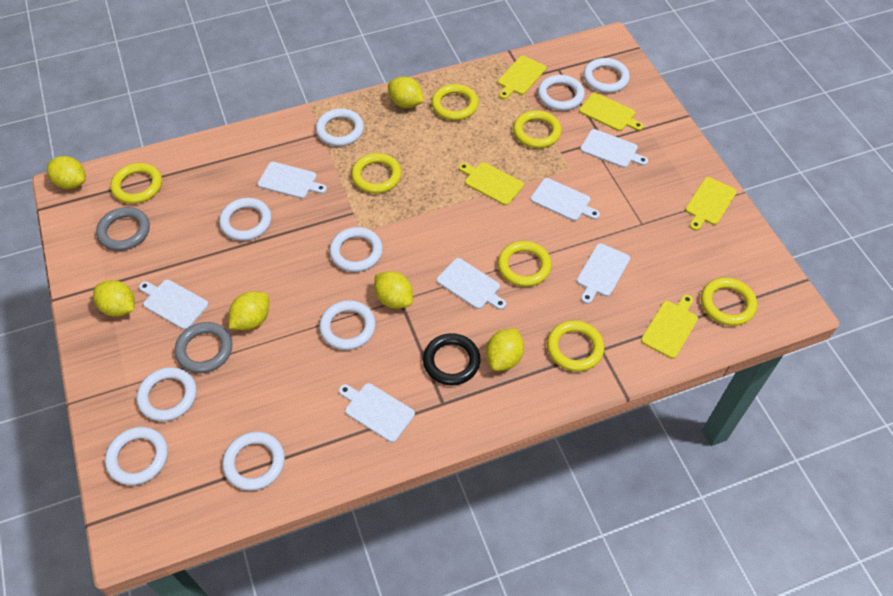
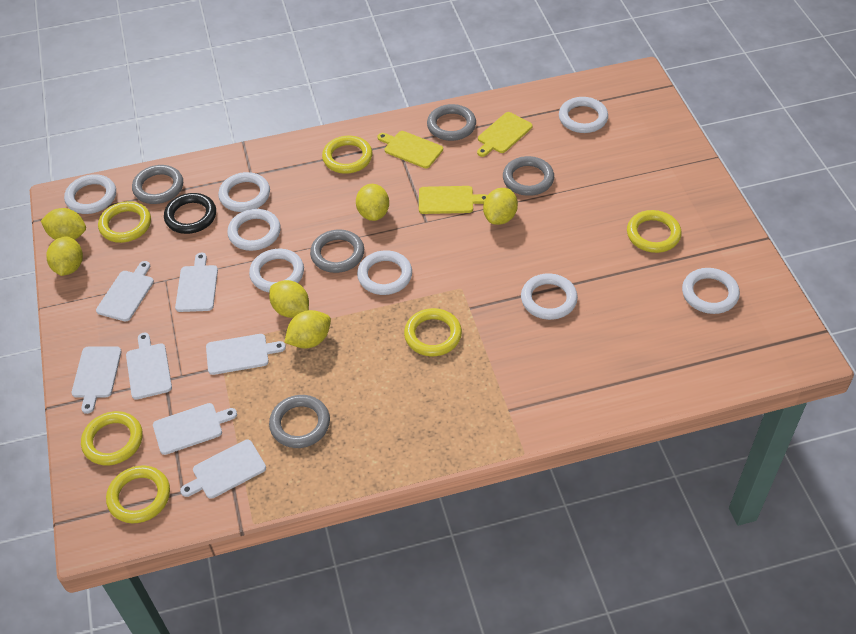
grey ring: 2 -> 5
white ring: 9 -> 8
yellow cutting board: 5 -> 3
yellow ring: 7 -> 6

